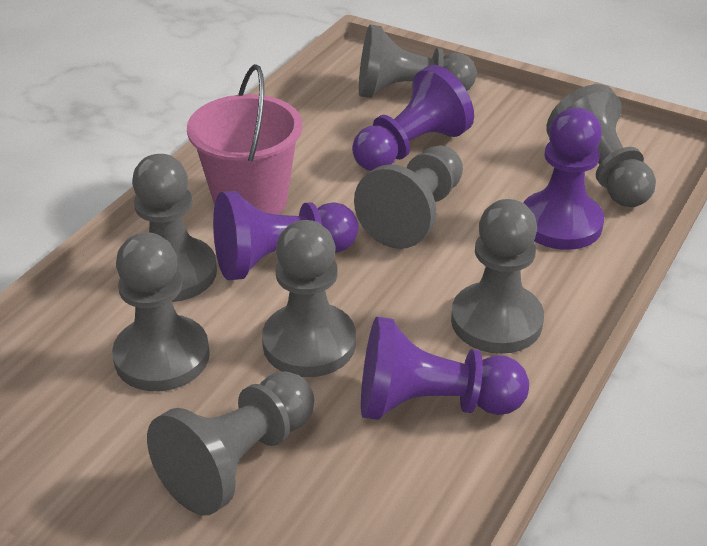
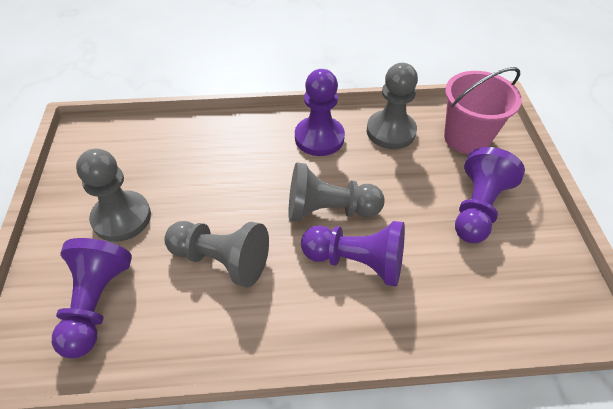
grey pawn: 8 -> 4

